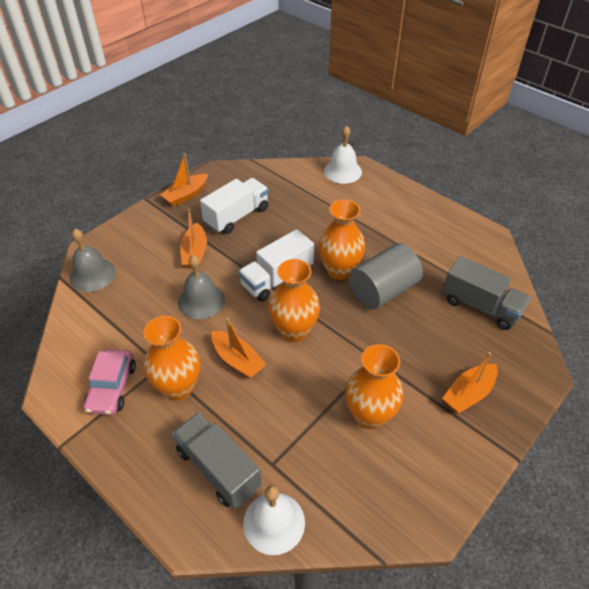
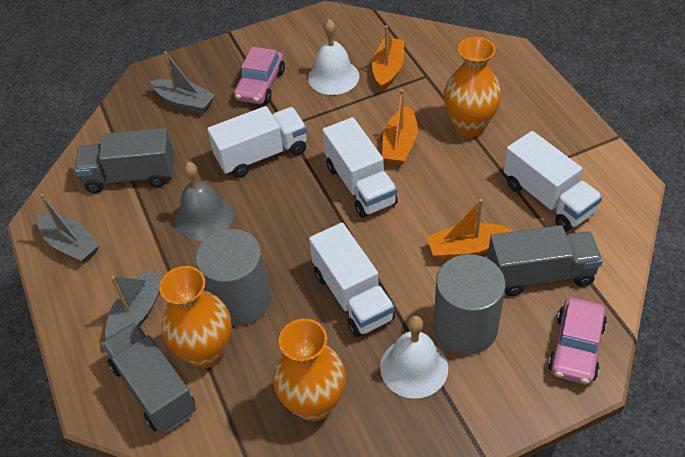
grey bell: 2 -> 1
grey boat: 0 -> 3
grey cylinder: 1 -> 2
grey truck: 2 -> 3
orange boat: 4 -> 3
orange vase: 4 -> 3
pink car: 1 -> 2
white truck: 2 -> 4

